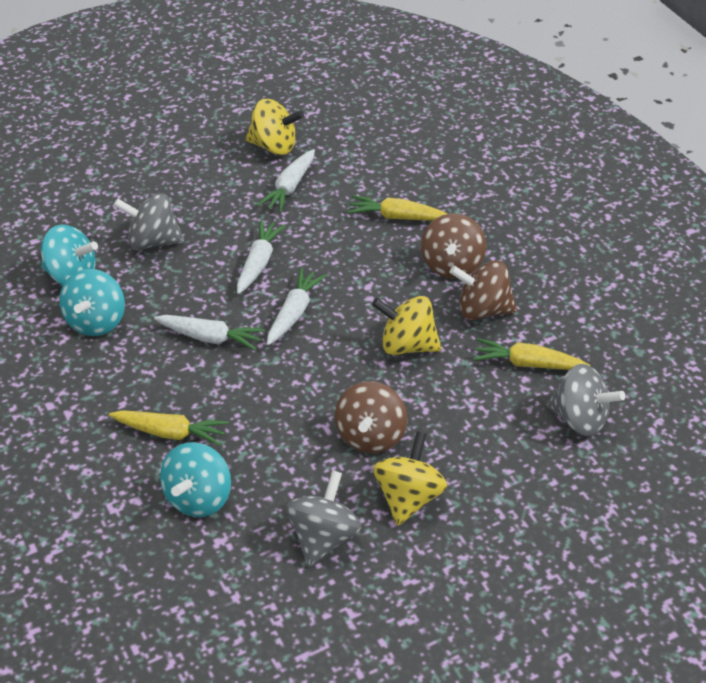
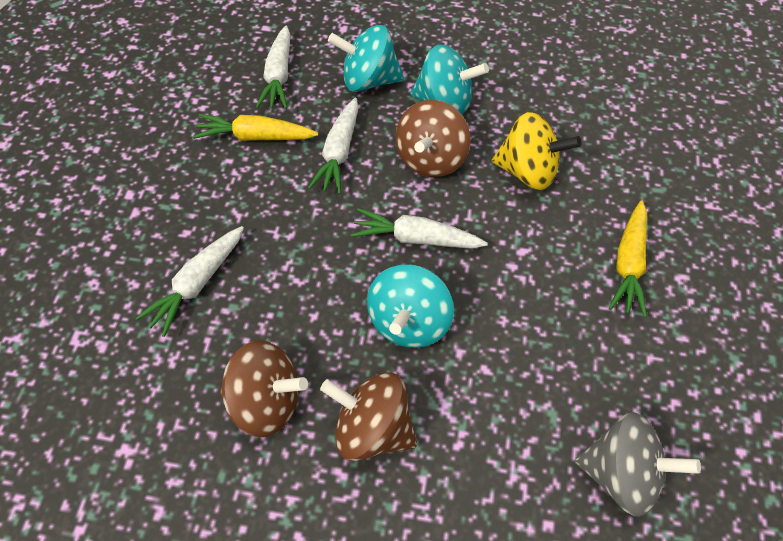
grey spinning top: 3 -> 1
yellow carrot: 3 -> 2
yellow spinning top: 3 -> 1

